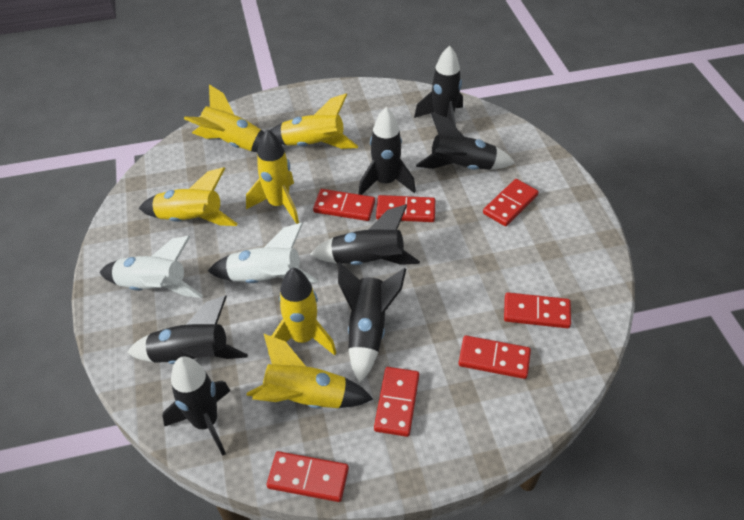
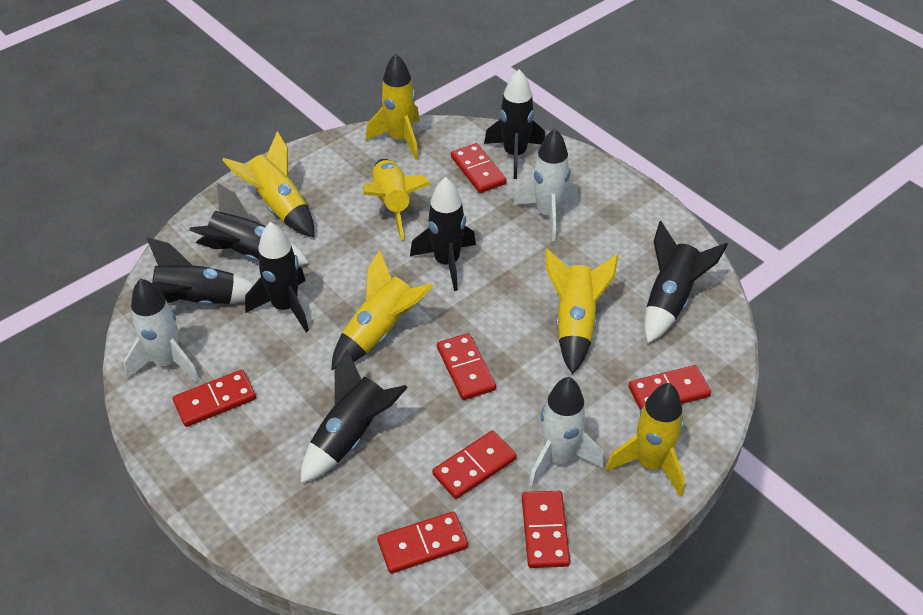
white rocket: 2 -> 3

